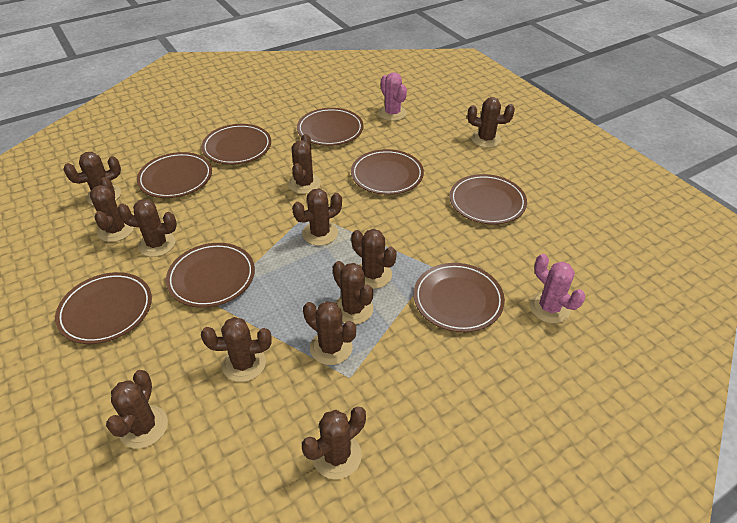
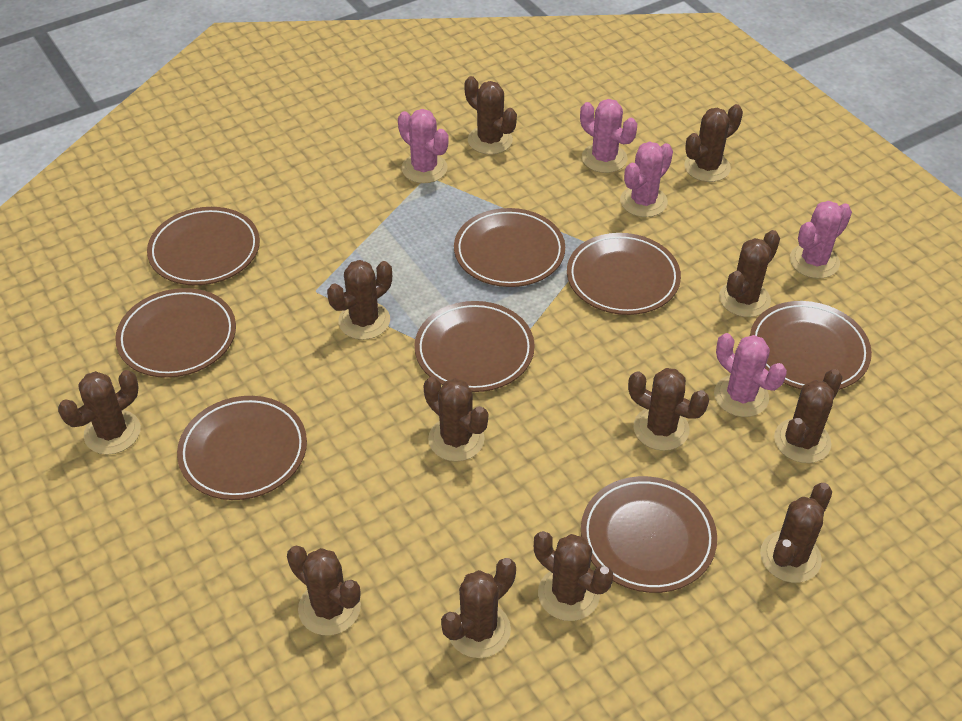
pink cactus: 2 -> 5

